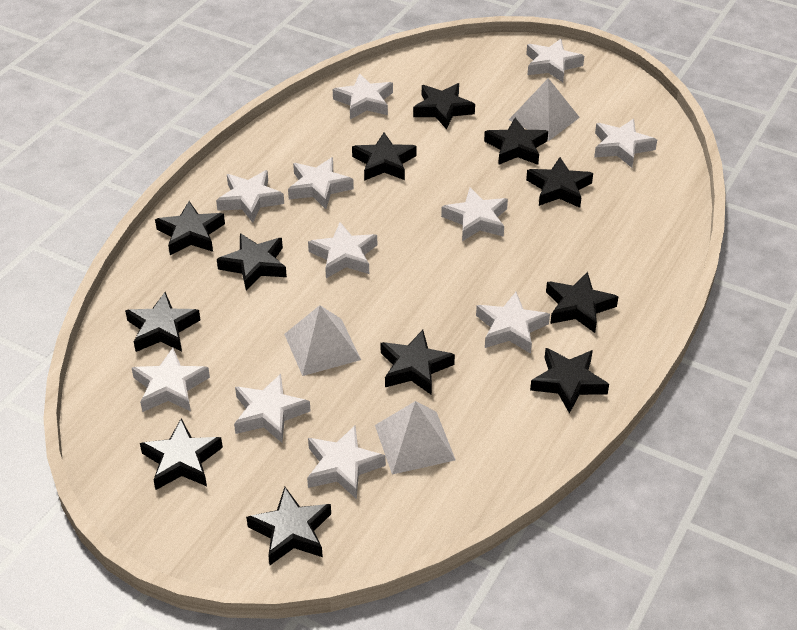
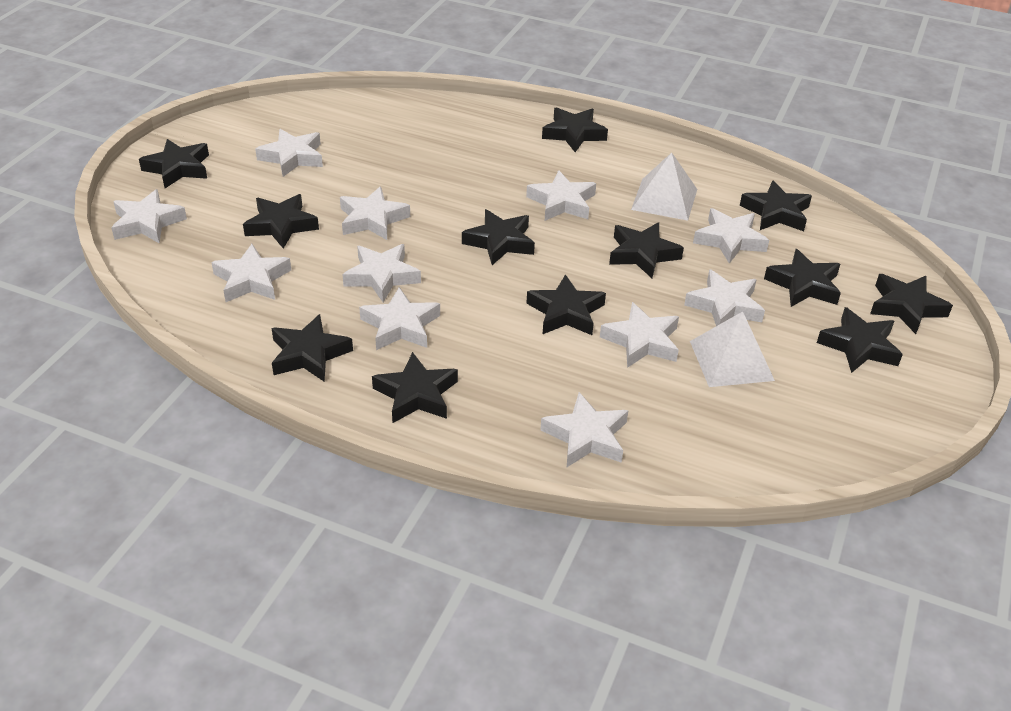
white pyramid: 3 -> 2

